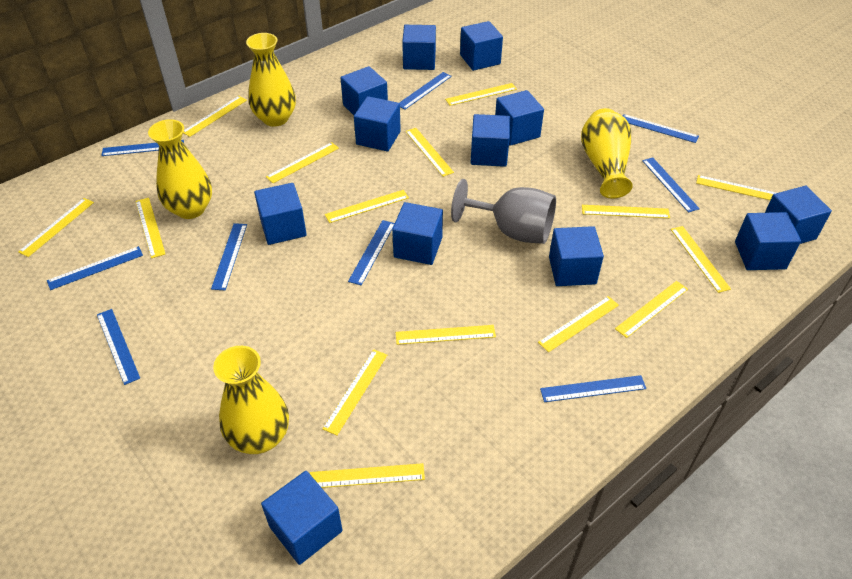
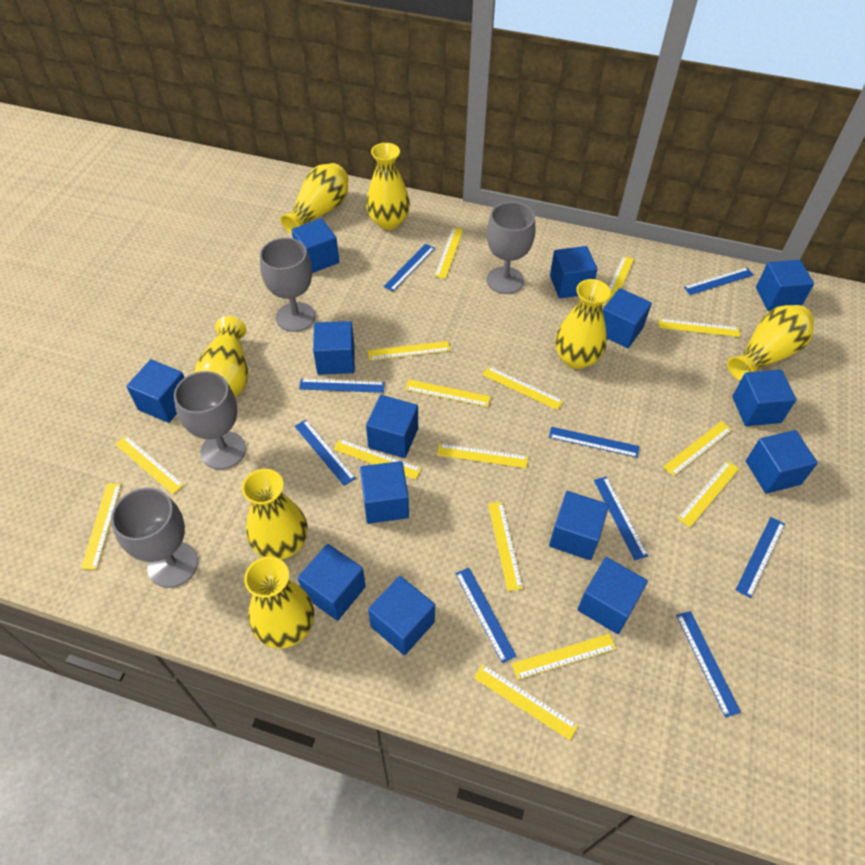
blue cube: 12 -> 14
grey goblet: 1 -> 4
yellow vase: 4 -> 7

